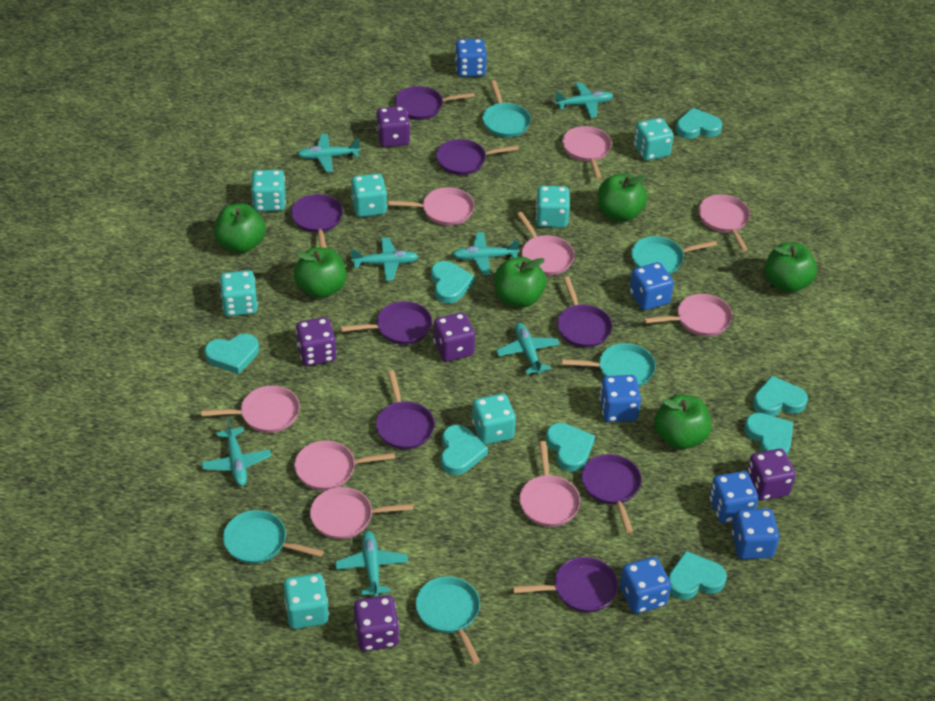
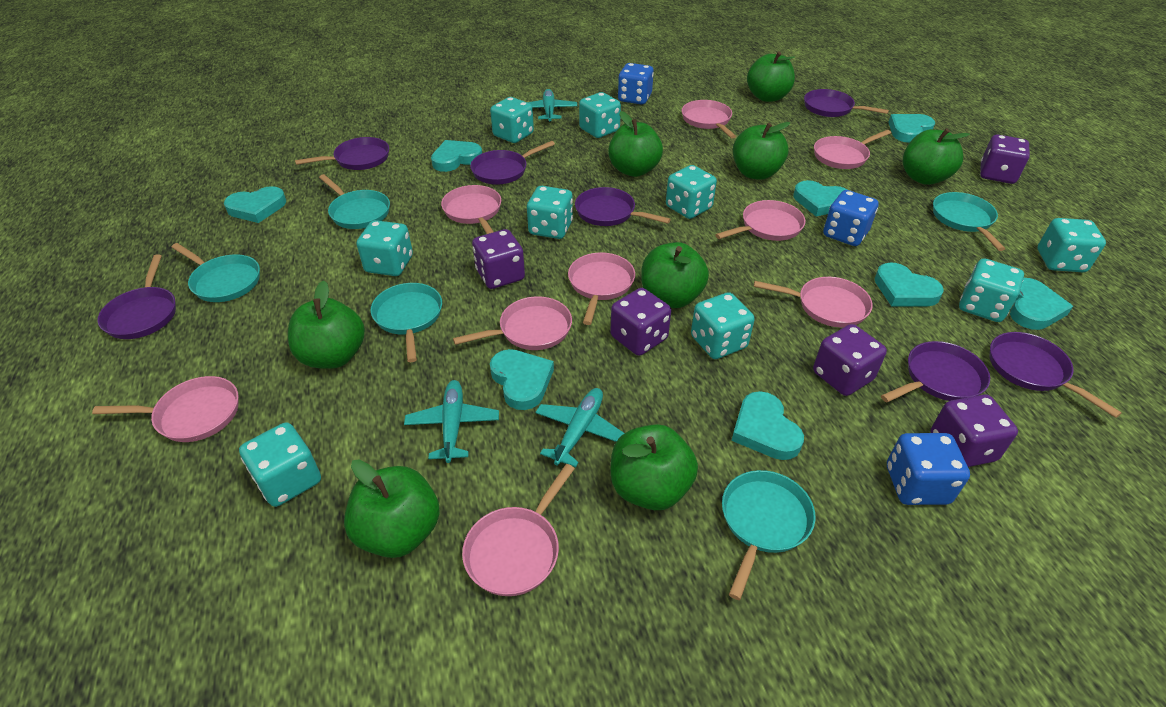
blue dice: 6 -> 3
green apple: 6 -> 8
purple pan: 8 -> 7
turquoise dice: 7 -> 9
turquoise plane: 7 -> 3

